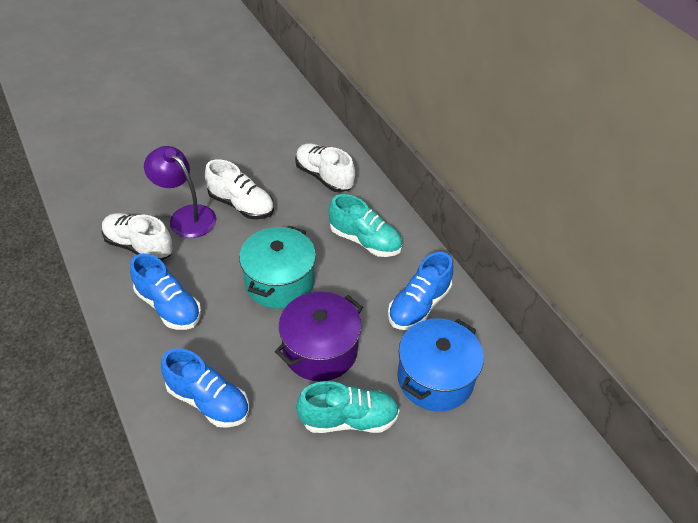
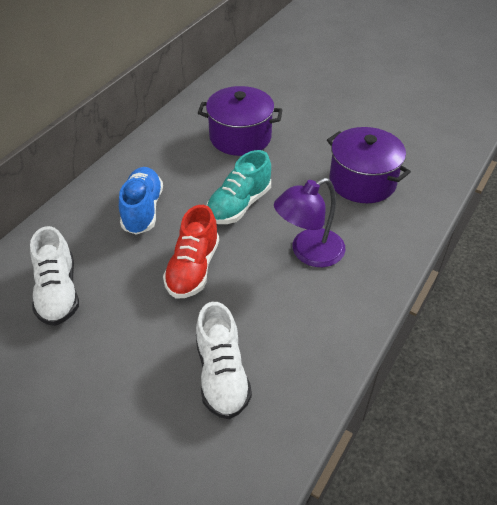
blue pot: 1 -> 0
blue shoe: 3 -> 1
purple pot: 1 -> 2
red shoe: 0 -> 1
turquoise pot: 1 -> 0
turquoise shoe: 2 -> 1
white shoe: 3 -> 2

